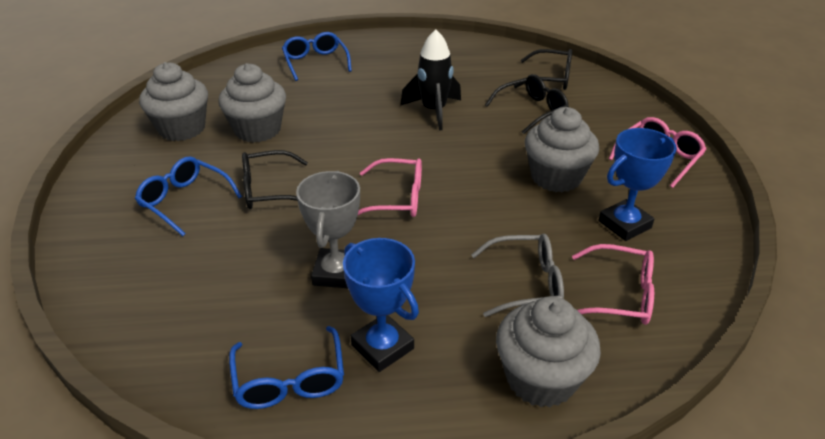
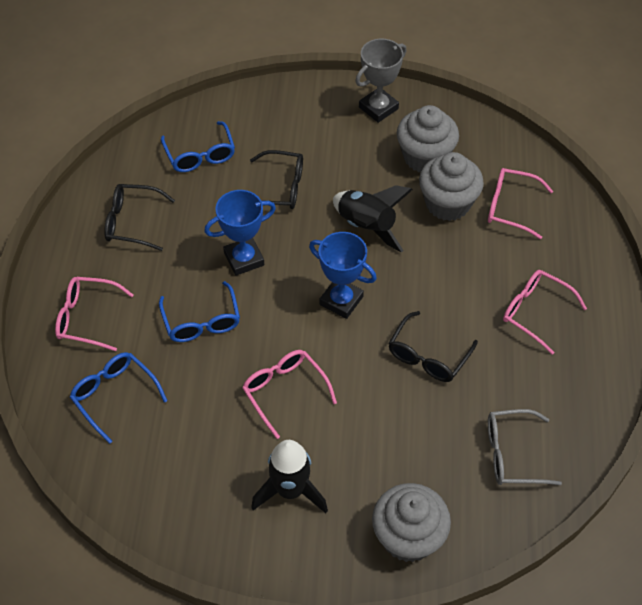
black rocket: 1 -> 2
grey cupcake: 4 -> 3
pink glasses: 3 -> 4

